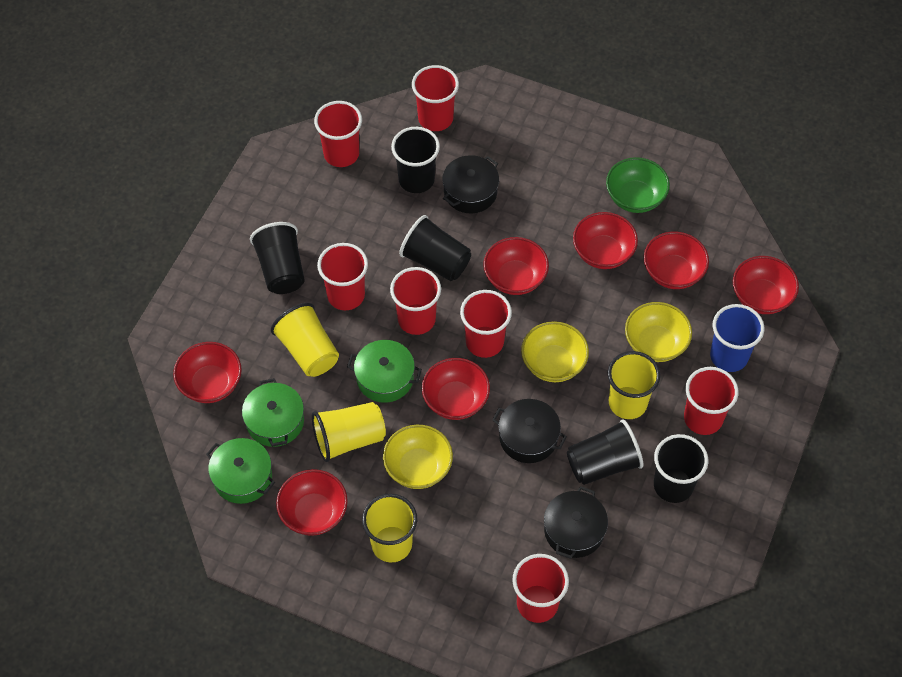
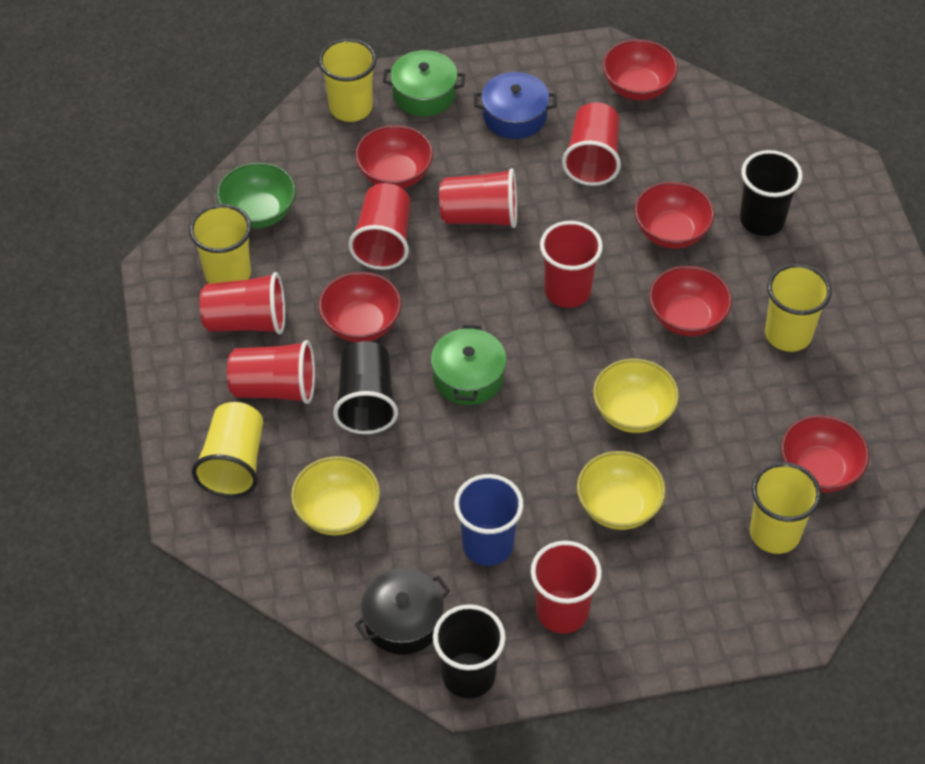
black cup: 5 -> 3
black pot: 3 -> 1
blue pot: 0 -> 1
green pot: 3 -> 2
red bowl: 7 -> 6
yellow cup: 4 -> 5

